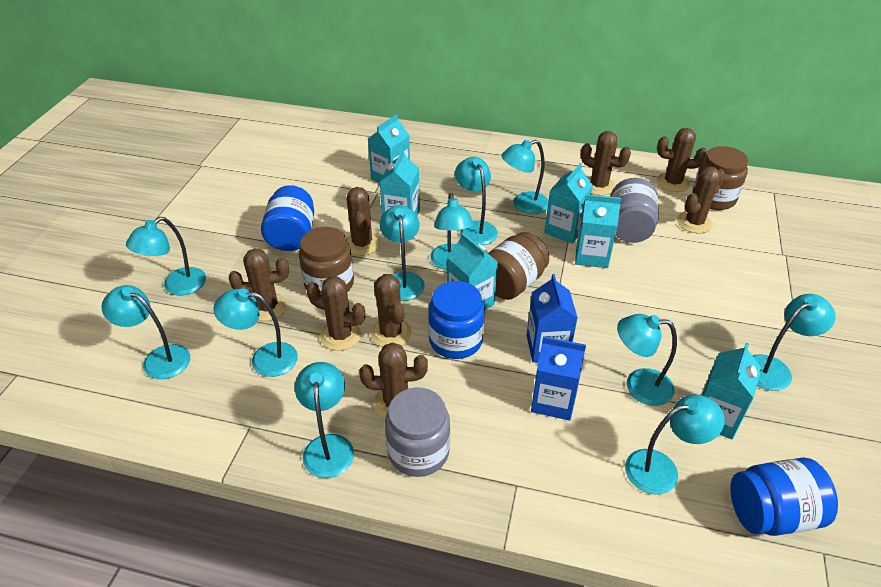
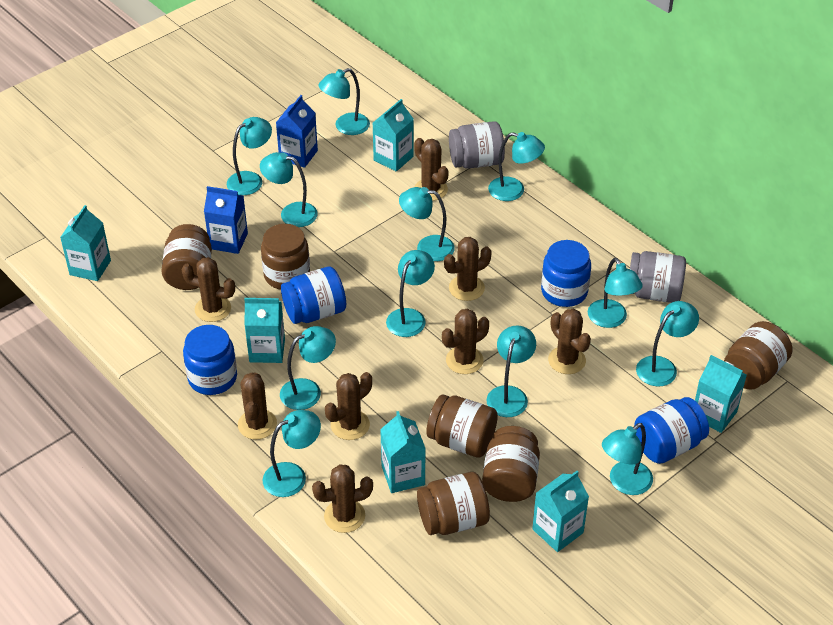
blue jar: 3 -> 4
brown jar: 3 -> 6
turquoise lamp: 11 -> 12

